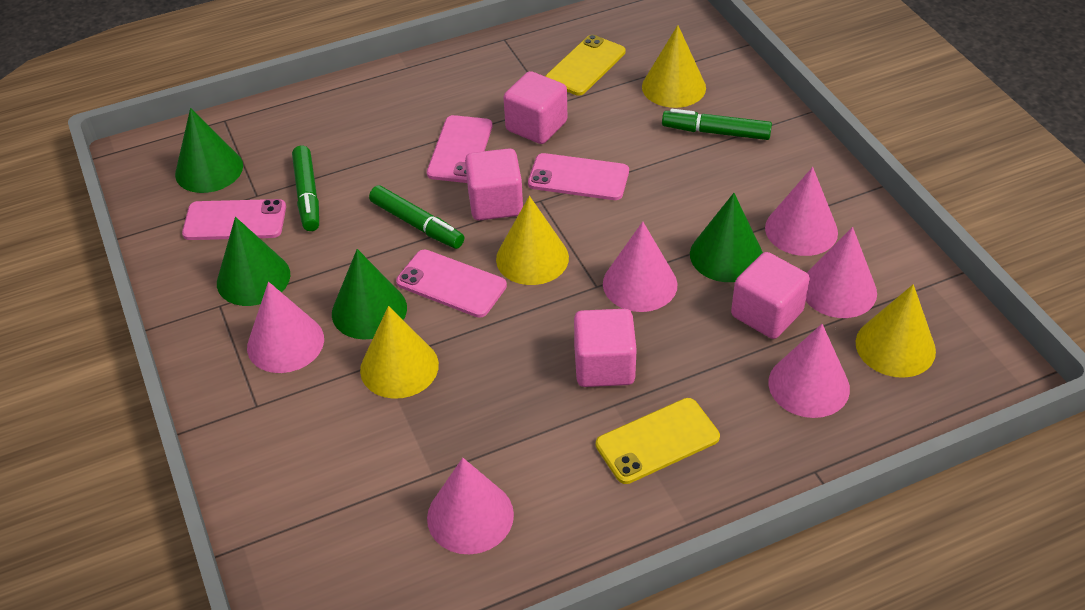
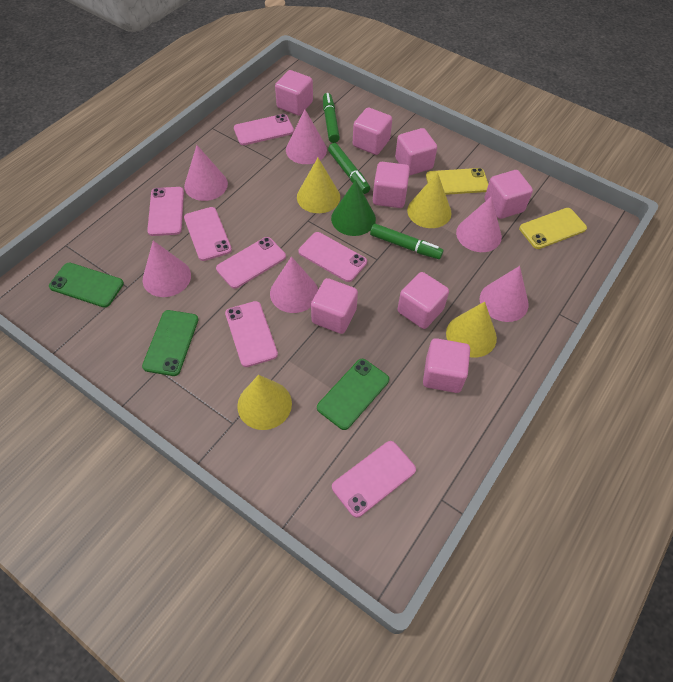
green cone: 4 -> 1
green phone: 0 -> 3
pink cube: 4 -> 8
pink phone: 4 -> 7

